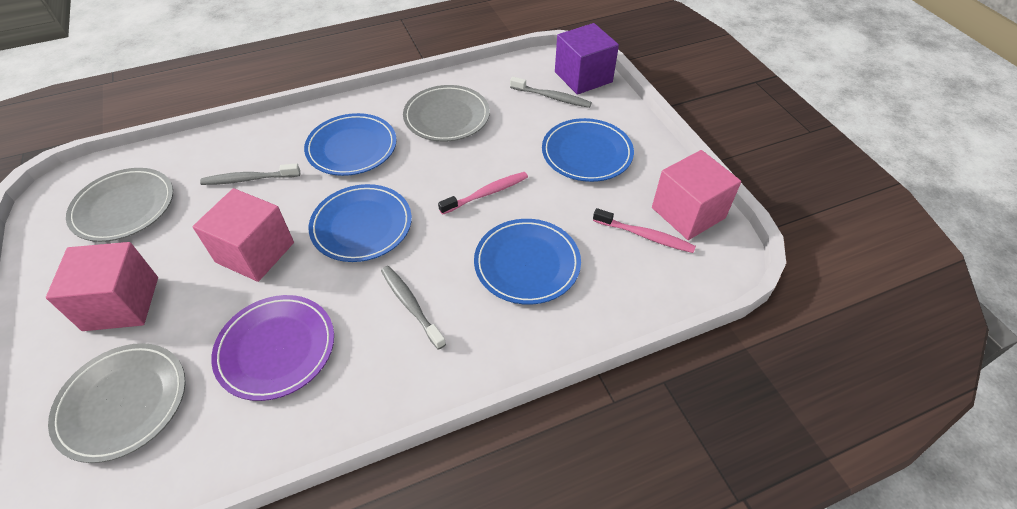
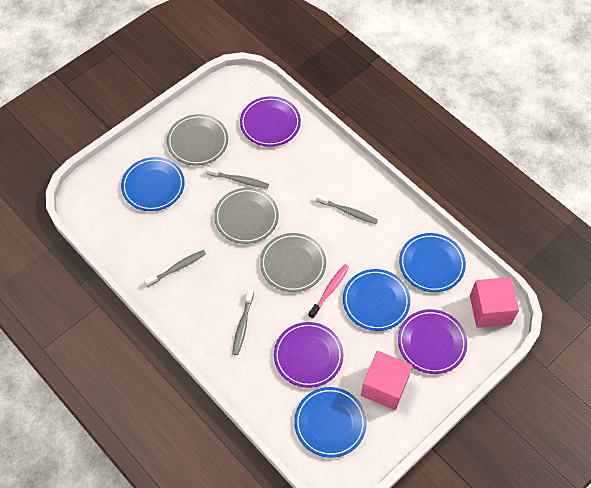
grey toothbrush: 3 -> 4
pink cube: 3 -> 2
pink toothbrush: 2 -> 1
purple cube: 1 -> 0
purple plate: 1 -> 3

